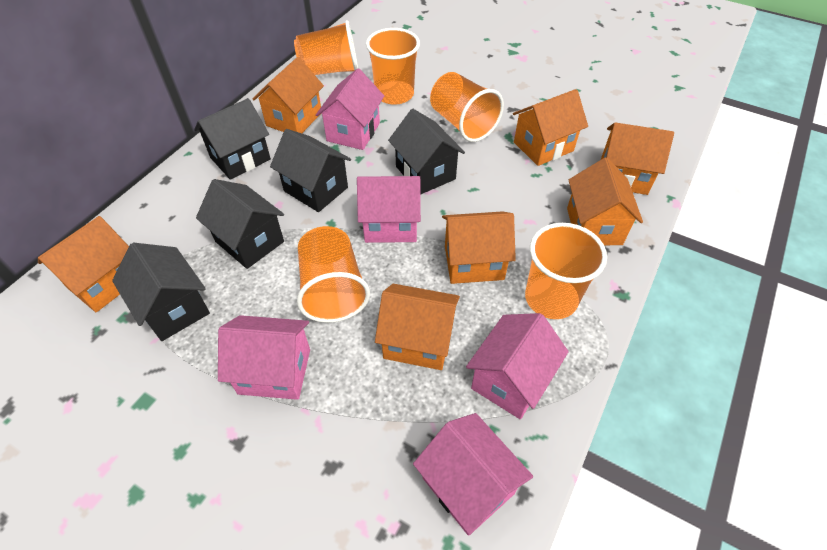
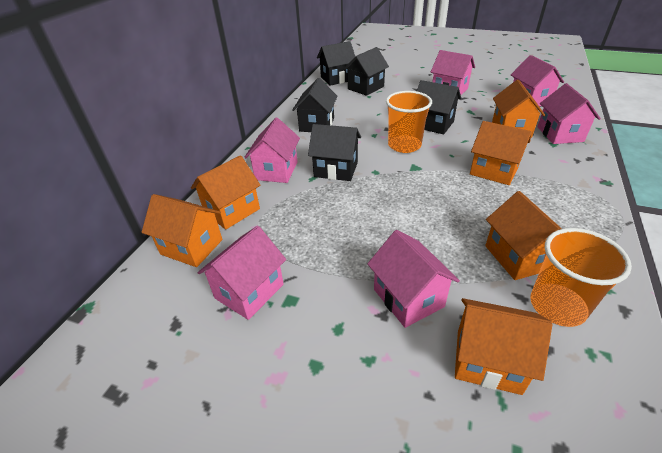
orange cup: 5 -> 2
orange house: 7 -> 6
pink house: 5 -> 6

